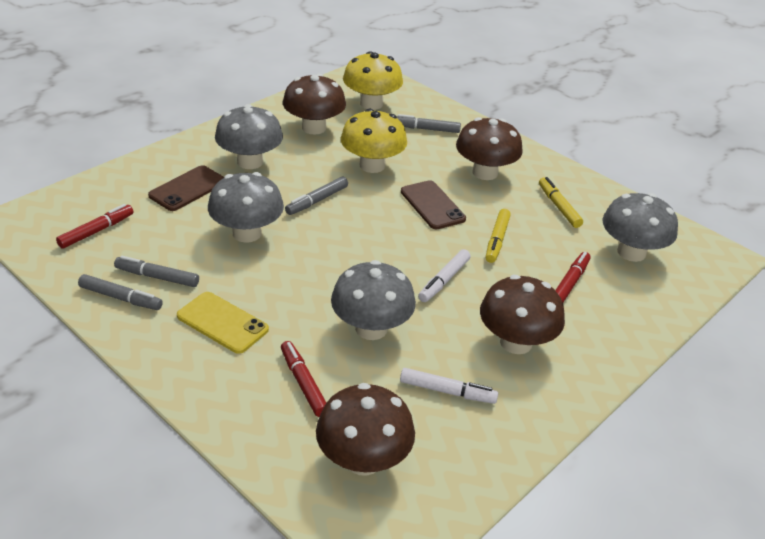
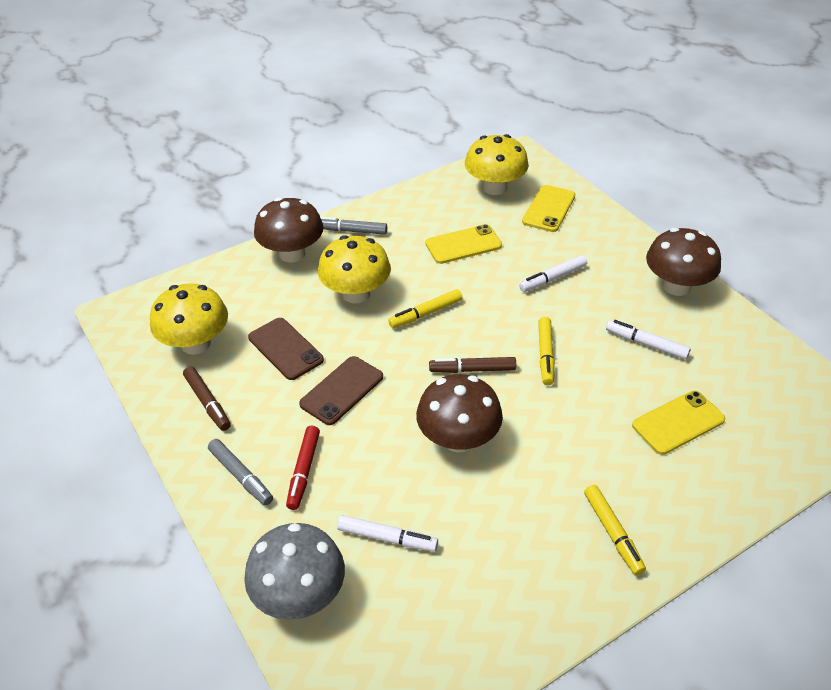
brown marker: 0 -> 2
brown mushroom: 4 -> 3
grey marker: 4 -> 2
grey mushroom: 4 -> 1
red marker: 3 -> 1
white marker: 2 -> 3
yellow marker: 2 -> 3
yellow mushroom: 2 -> 3
yellow phone: 1 -> 3

